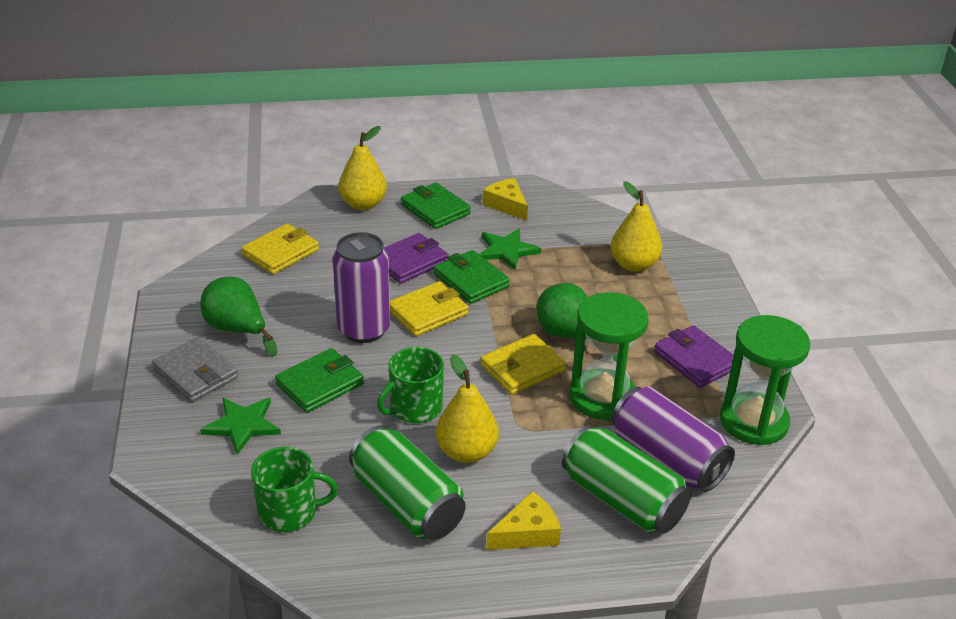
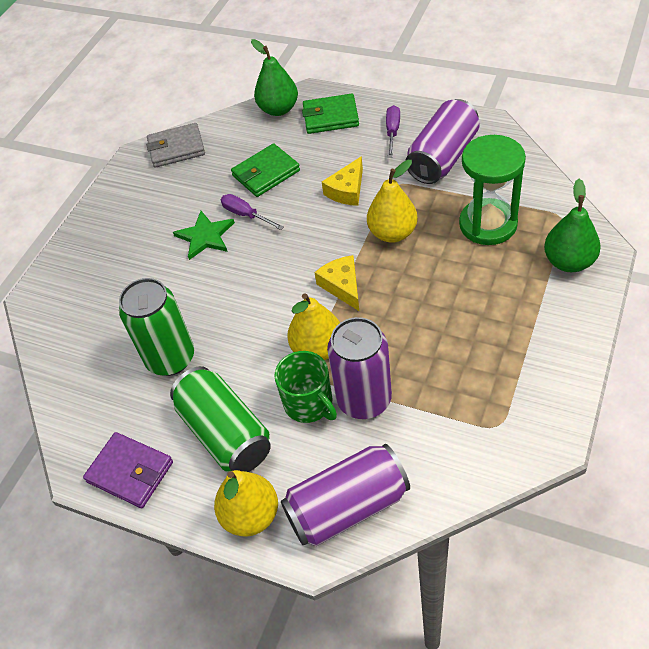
green hourglass: 2 -> 1
green mug: 2 -> 1
green star: 2 -> 1
green wallet: 3 -> 2
purple can: 2 -> 3
purple screwdriver: 0 -> 2
purple wallet: 2 -> 1
yellow wallet: 3 -> 0

